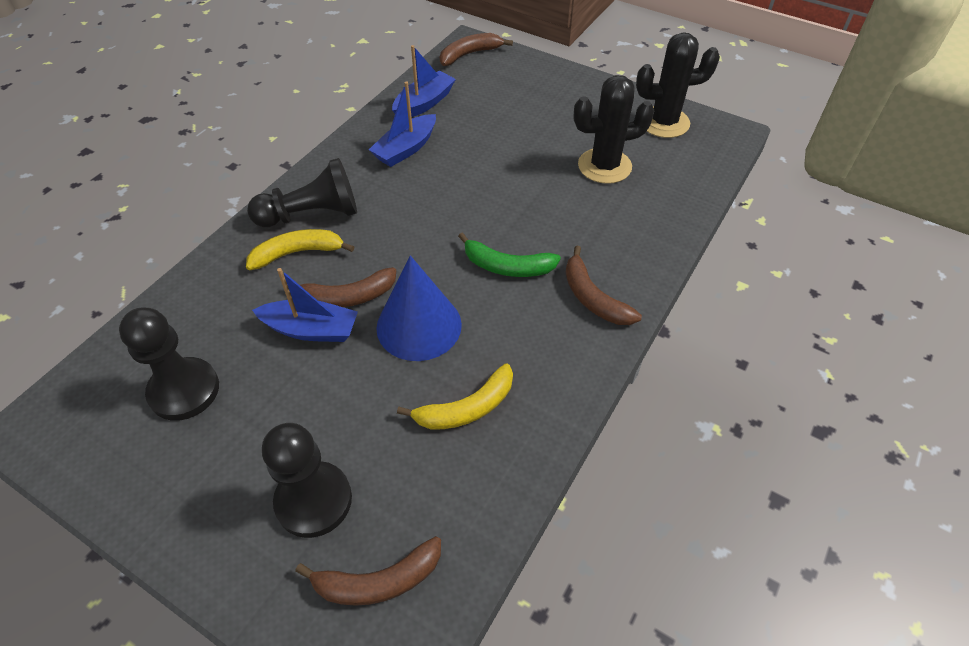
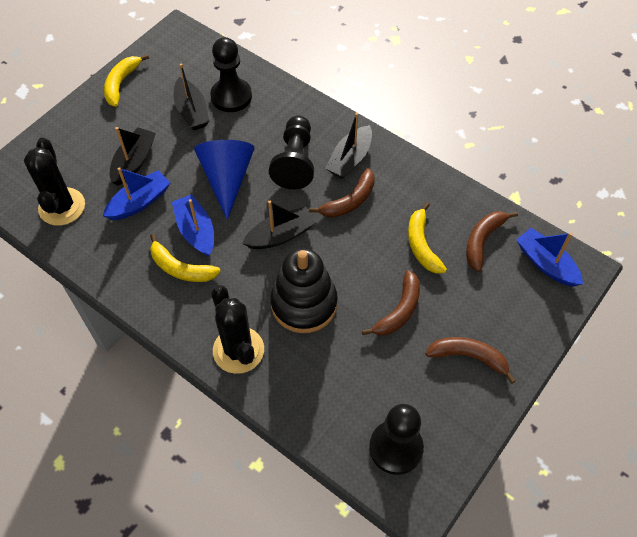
black boat: 0 -> 4
black stacking toy: 0 -> 1
green banana: 1 -> 0
yellow banana: 2 -> 3

